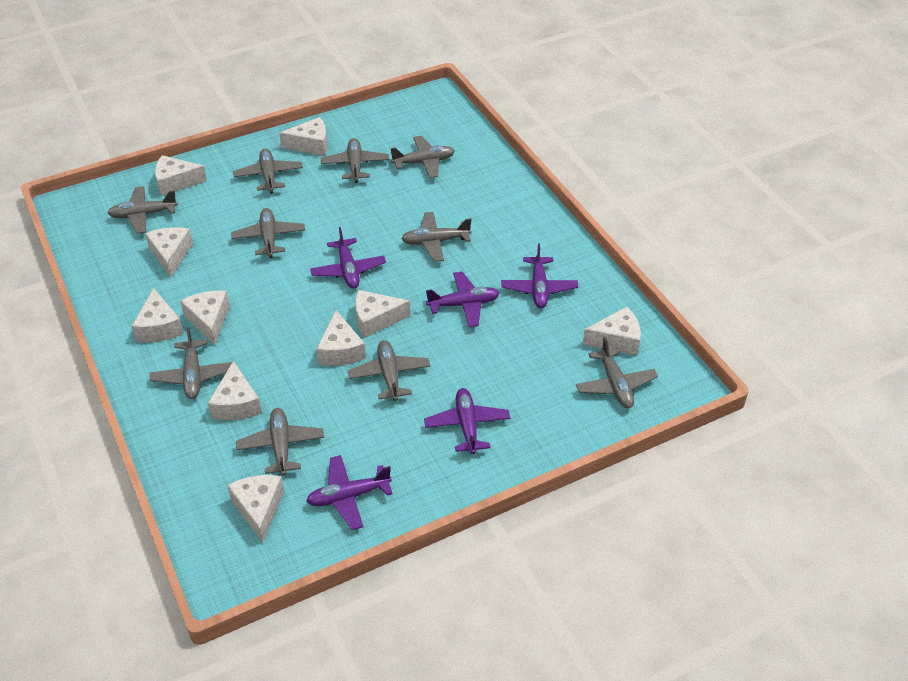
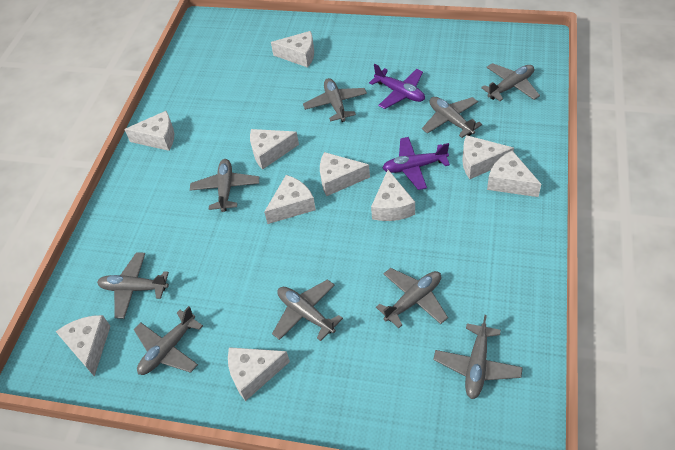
grey plane: 10 -> 9
purple plane: 5 -> 2

